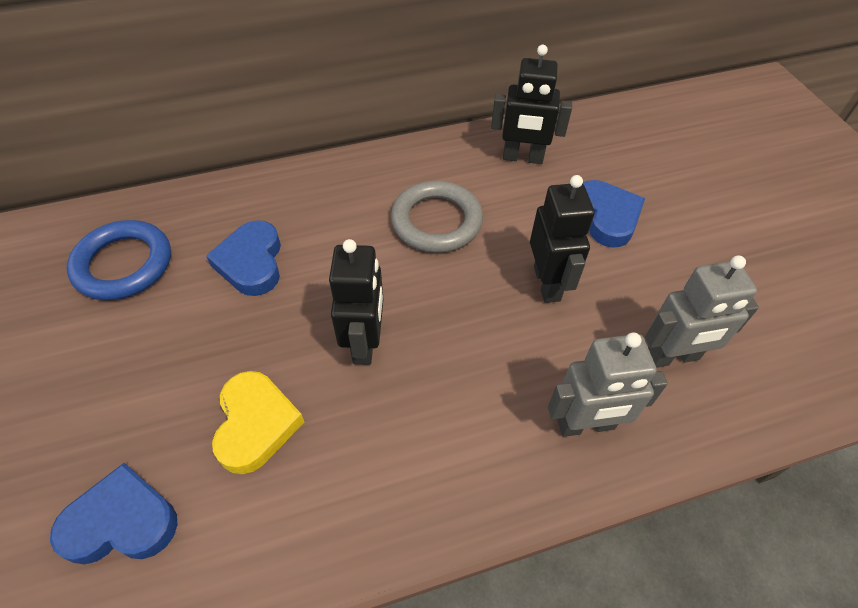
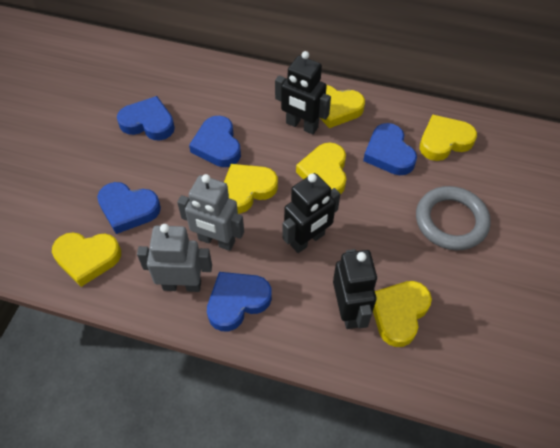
blue heart: 3 -> 5
blue ring: 1 -> 0
yellow heart: 1 -> 6

